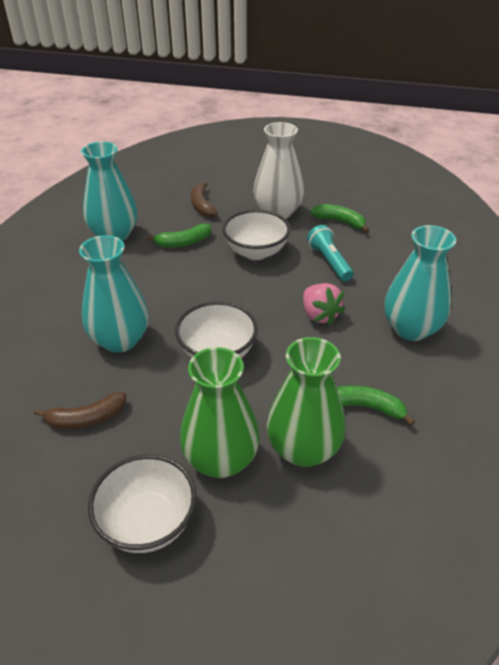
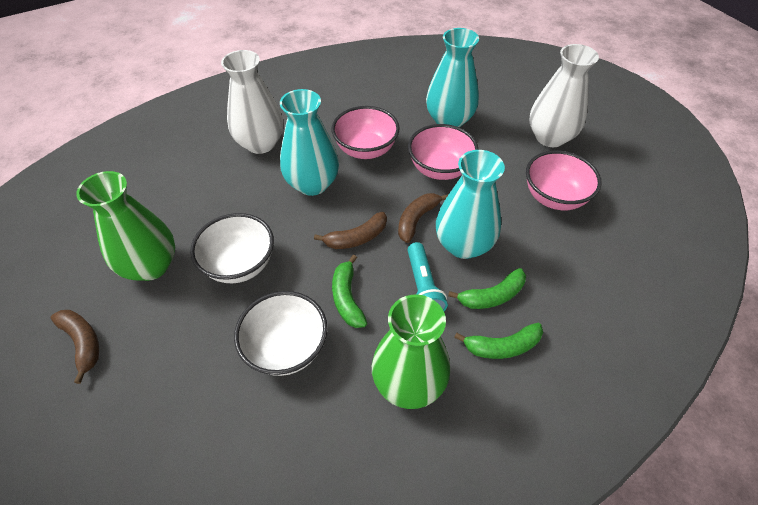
brown banana: 2 -> 3
pink bowl: 0 -> 3
pink strawberry: 1 -> 0
white bowl: 3 -> 2
white vase: 1 -> 2

